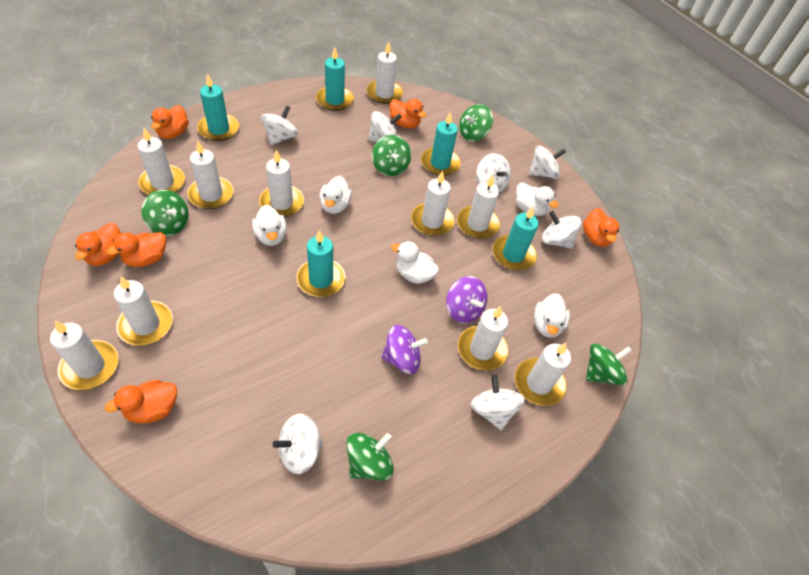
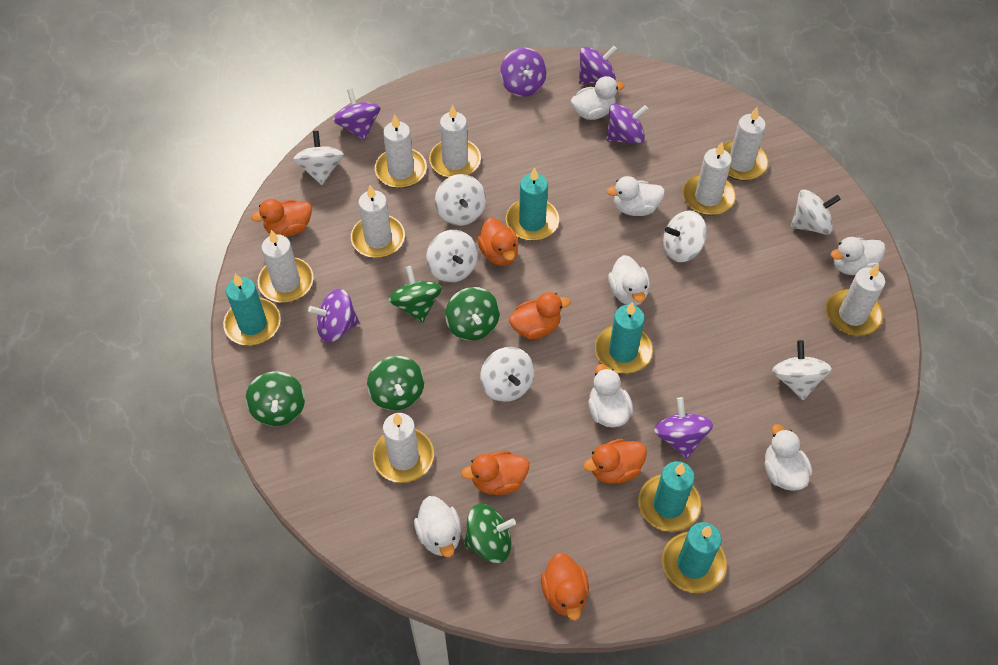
purple spinning top: 2 -> 6
white candle: 10 -> 8
white duck: 5 -> 7

